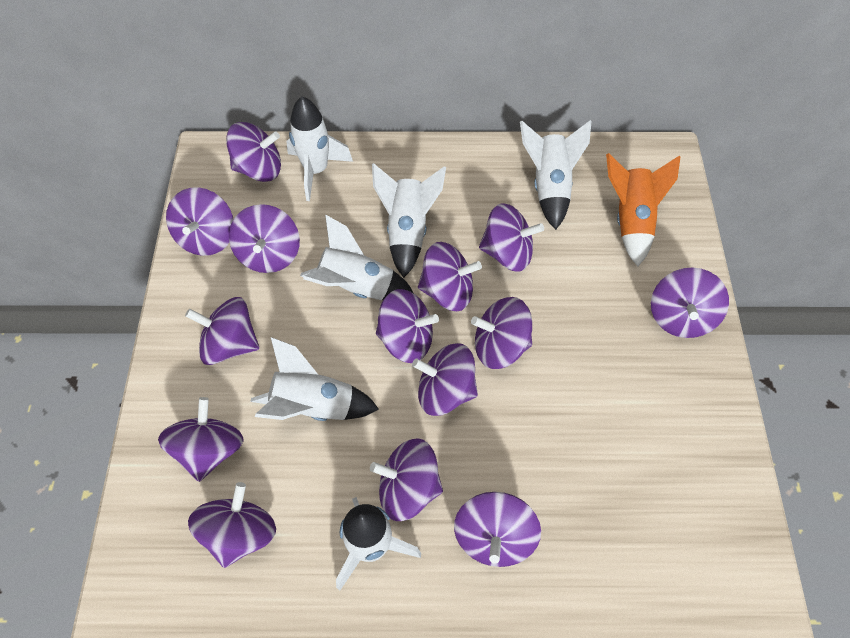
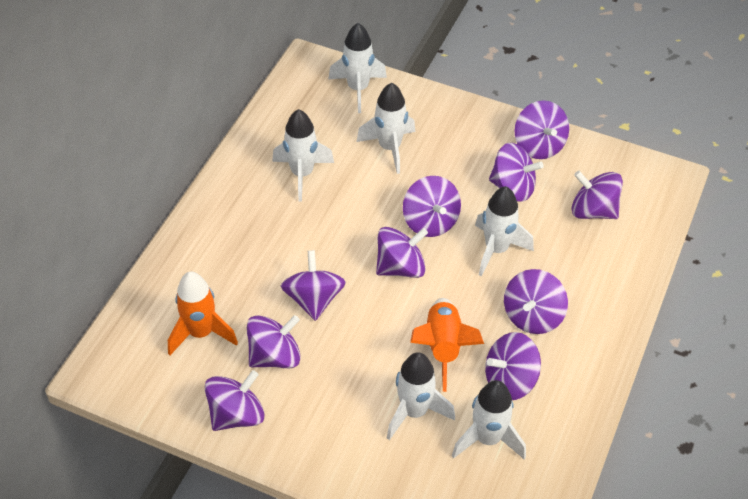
orange rocket: 1 -> 2
purple spinning top: 14 -> 10

